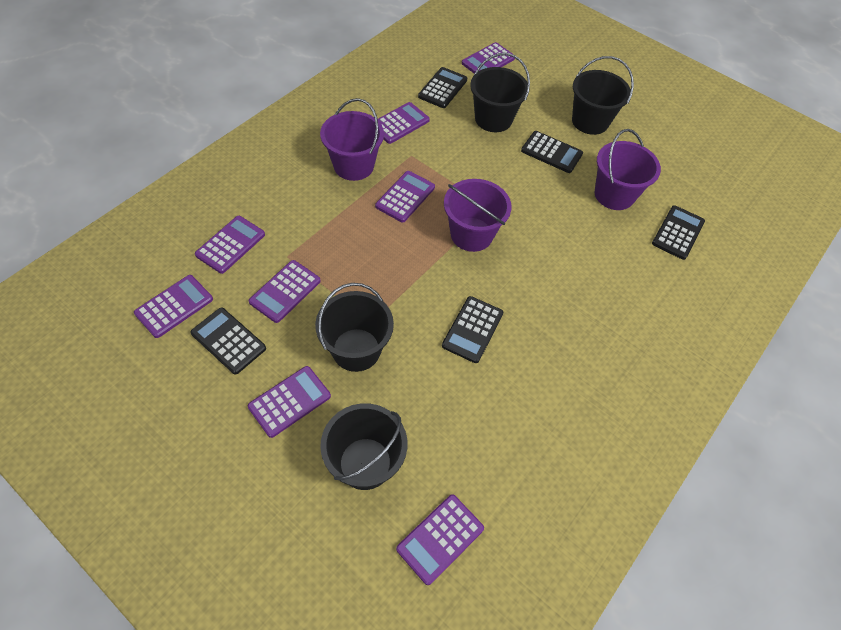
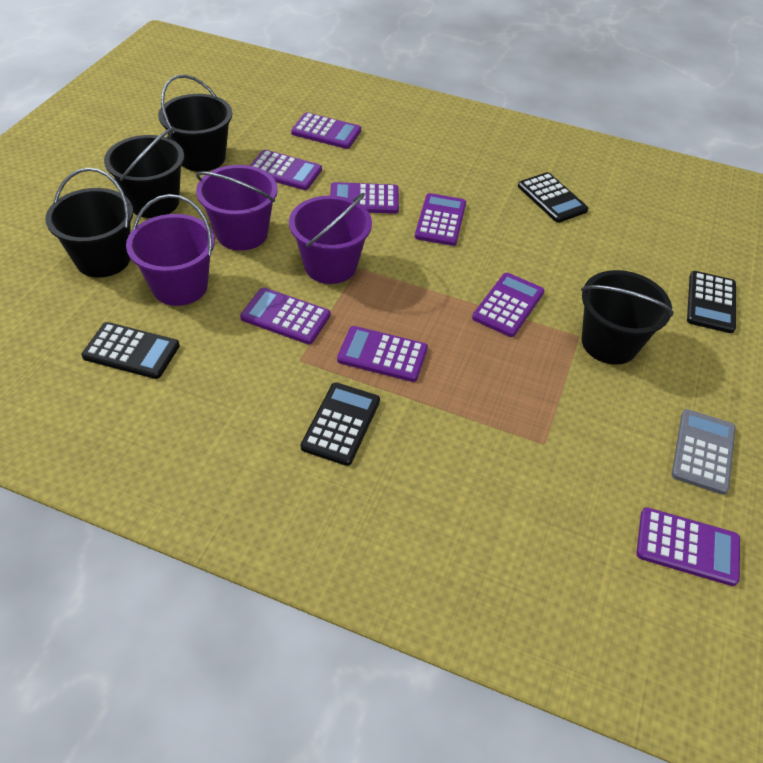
black calculator: 5 -> 4
grey calculator: 0 -> 1

